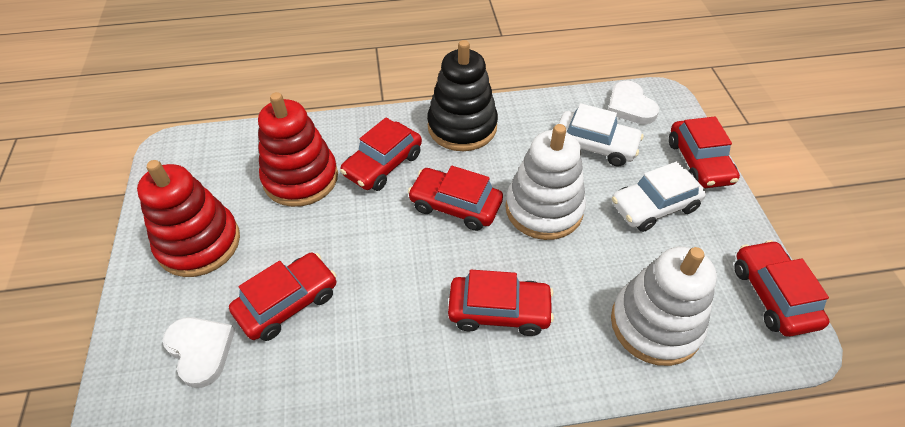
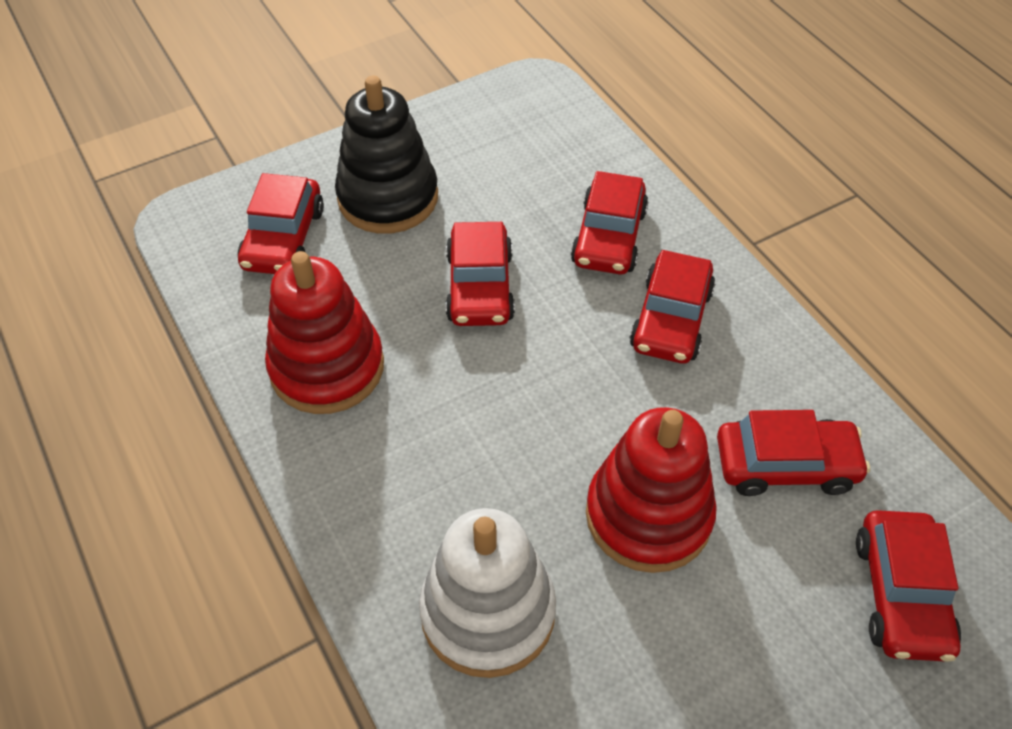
white car: 2 -> 0
white heart: 2 -> 0
white stacking toy: 2 -> 1

